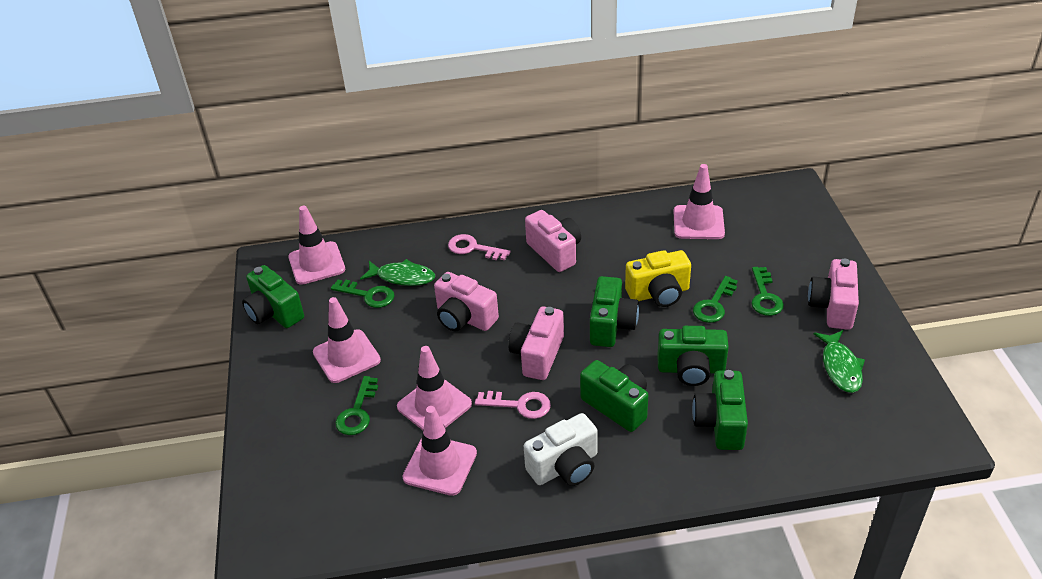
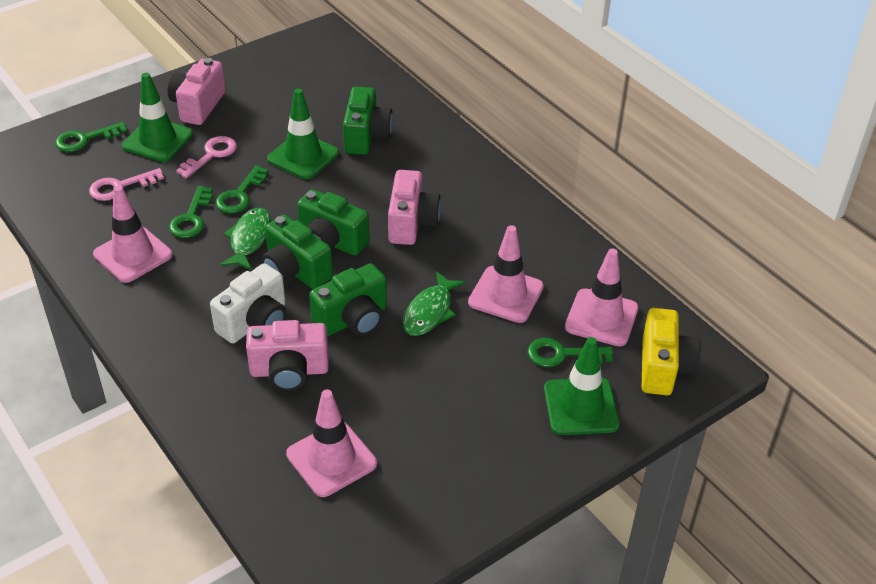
green camera: 5 -> 4
green traffic cone: 0 -> 3
pink camera: 4 -> 3
pink traffic cone: 5 -> 4

